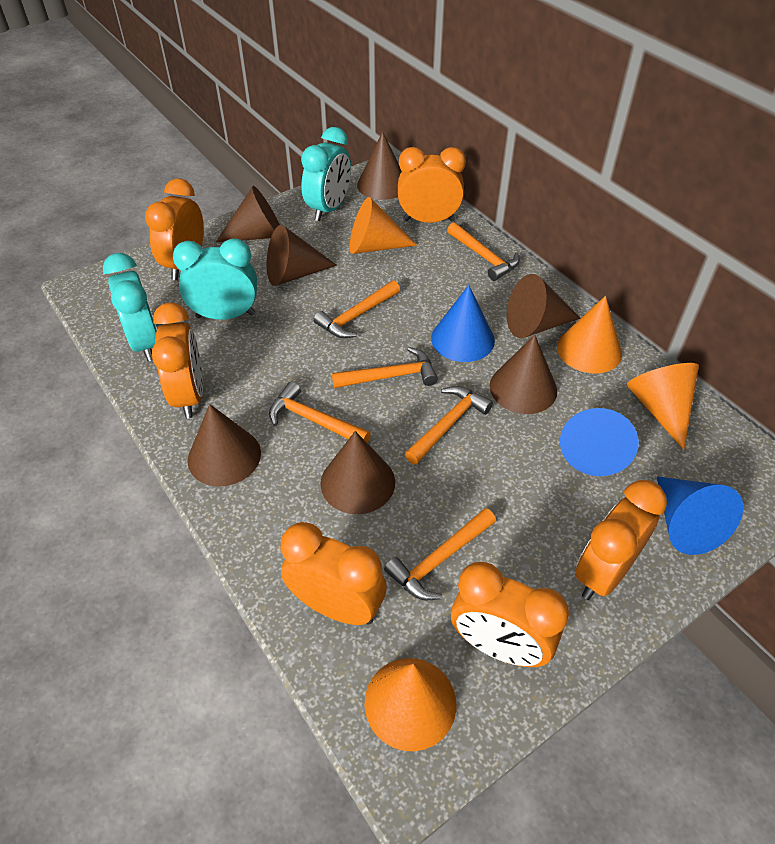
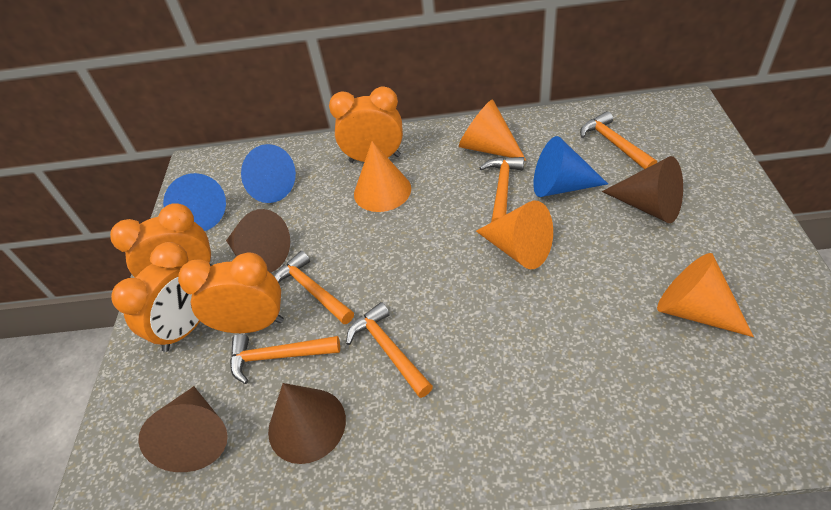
brown cone: 7 -> 4
orange clock: 6 -> 4
orange hammer: 6 -> 5
turquoise clock: 3 -> 0

